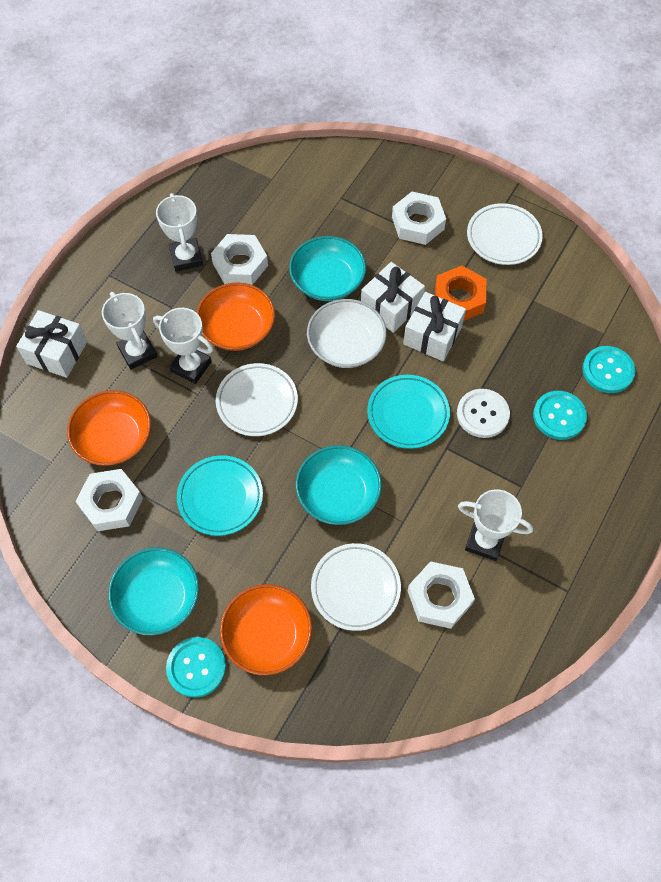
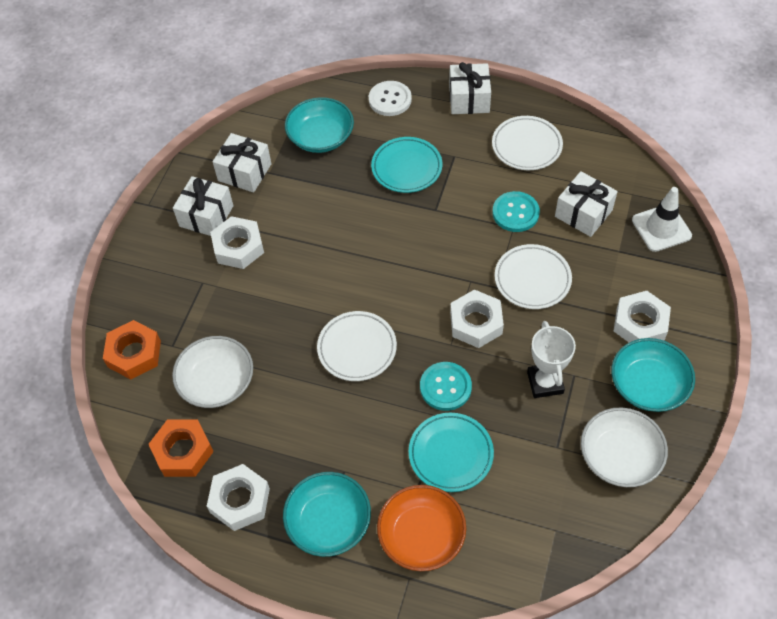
orange bowl: 3 -> 1
orange nut: 1 -> 2
turquoise button: 3 -> 2
white bowl: 1 -> 2
white gift: 3 -> 4
white traffic cone: 0 -> 1
white trophy: 4 -> 1

